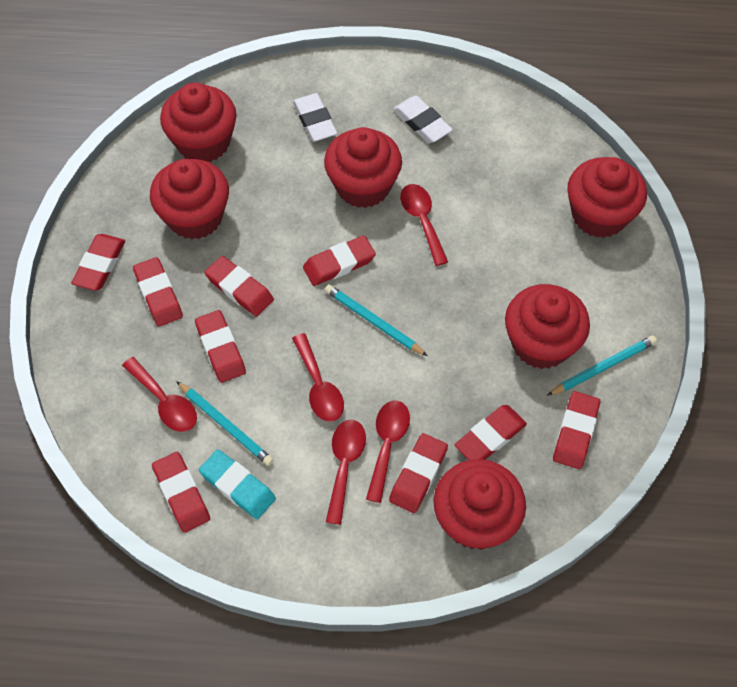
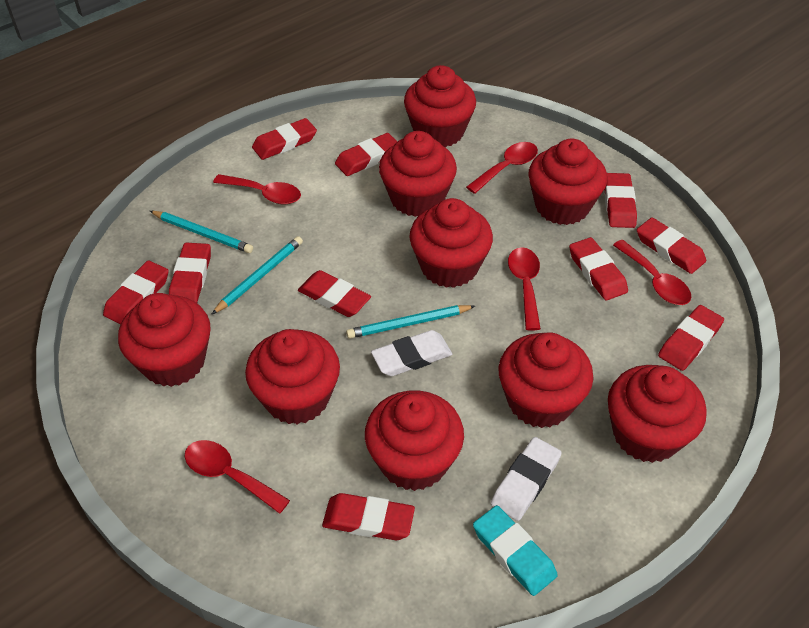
red cupcake: 6 -> 9
red eraser: 9 -> 10

